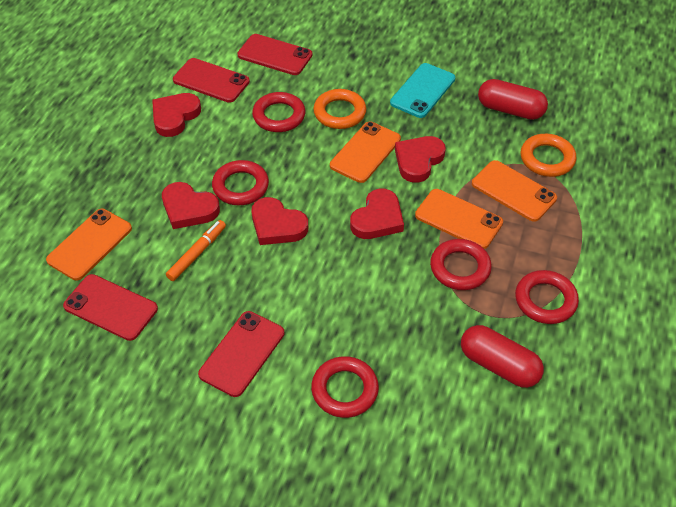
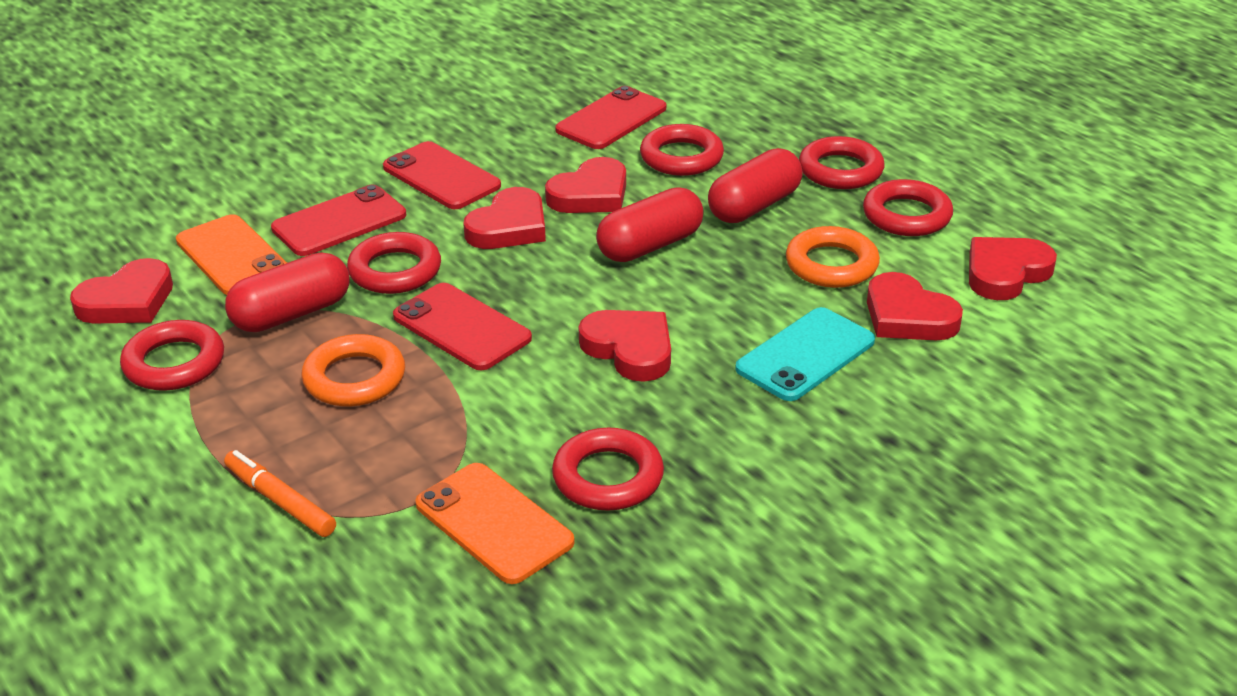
orange phone: 4 -> 2
red capsule: 2 -> 3
red heart: 5 -> 6
red ring: 5 -> 6

